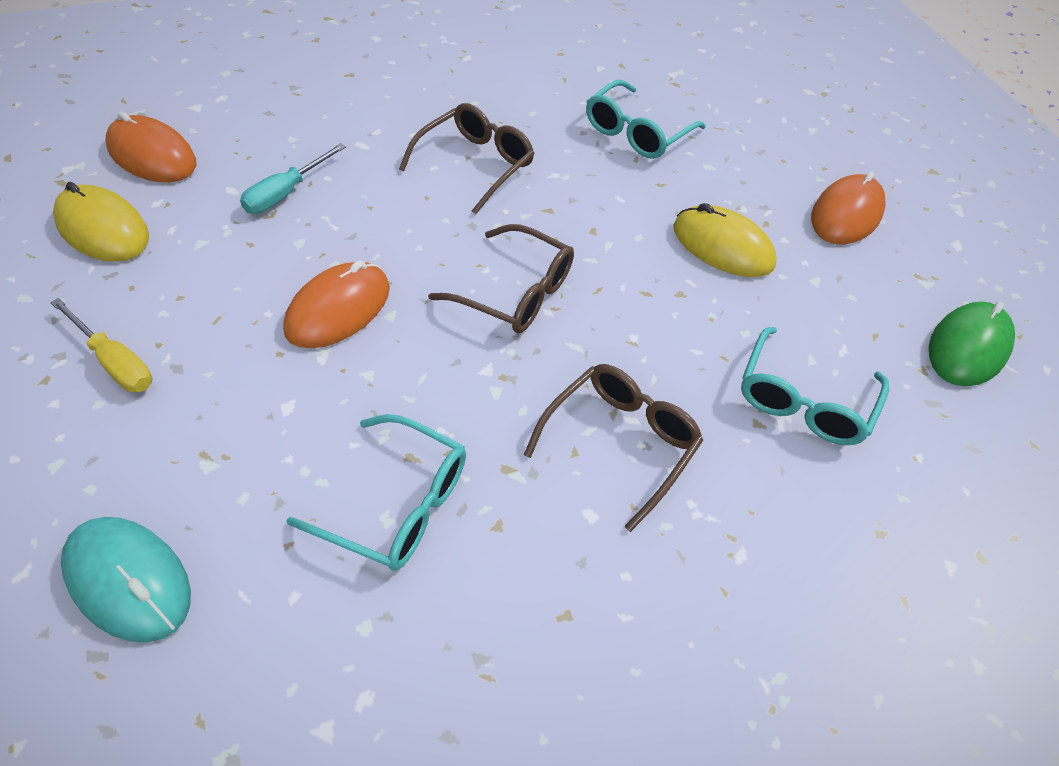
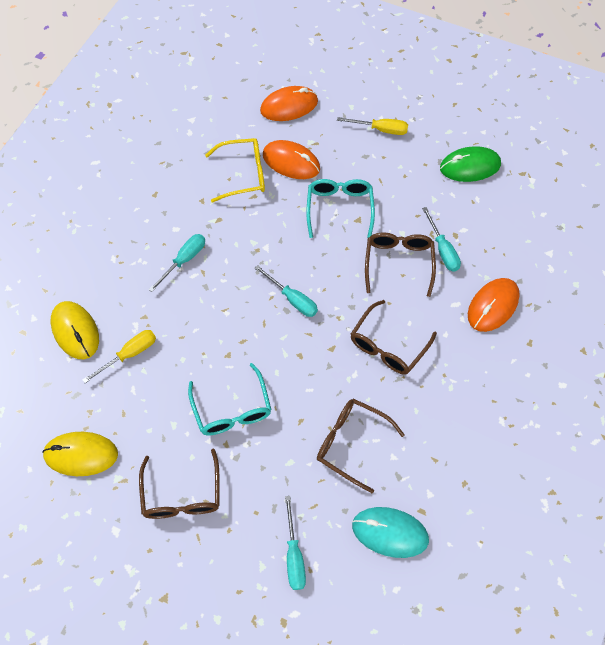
brown glasses: 3 -> 4
turquoise glasses: 3 -> 2
turquoise screwdriver: 1 -> 4
yellow glasses: 0 -> 1
yellow screwdriver: 1 -> 2

